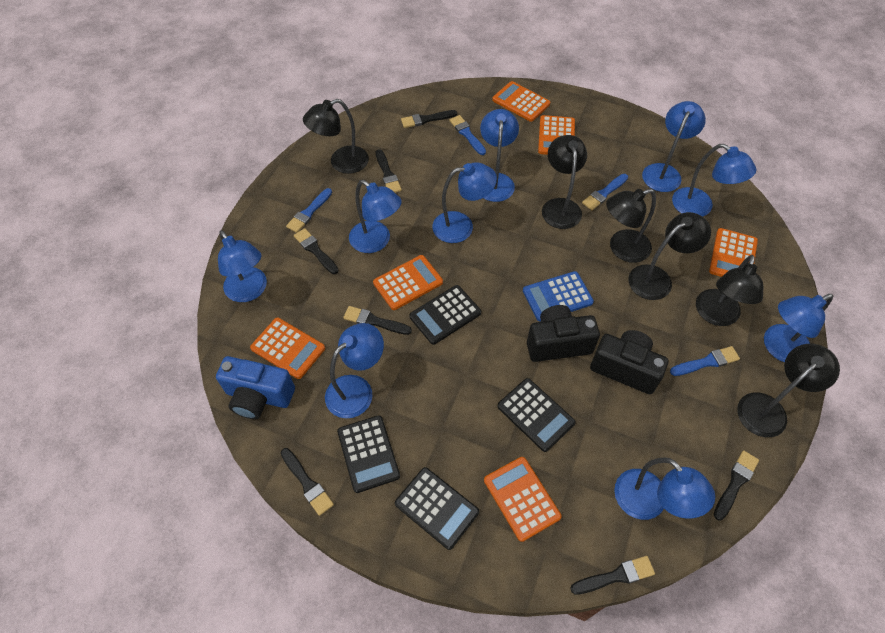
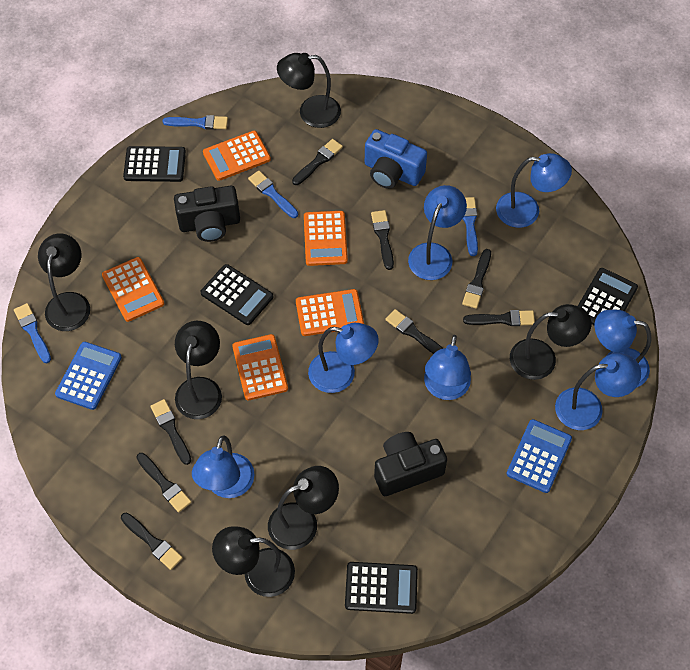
black brush: 7 -> 8
blue calculator: 1 -> 2
blue lamp: 9 -> 7
orange calculator: 6 -> 5

